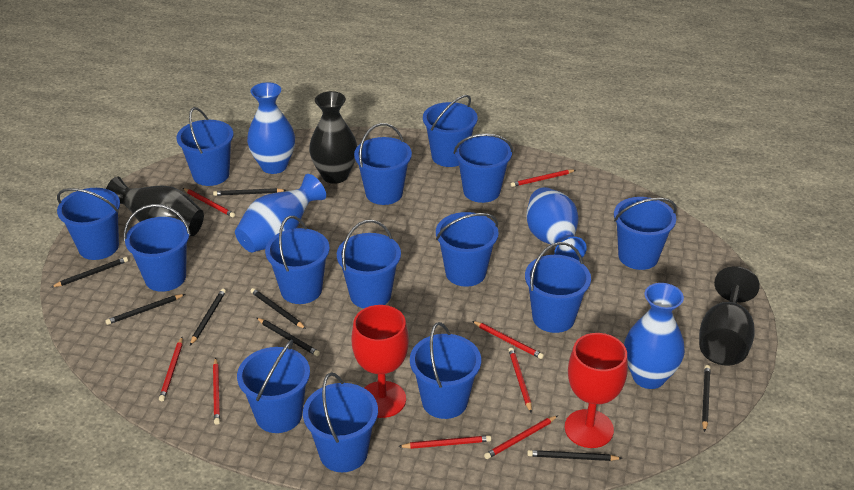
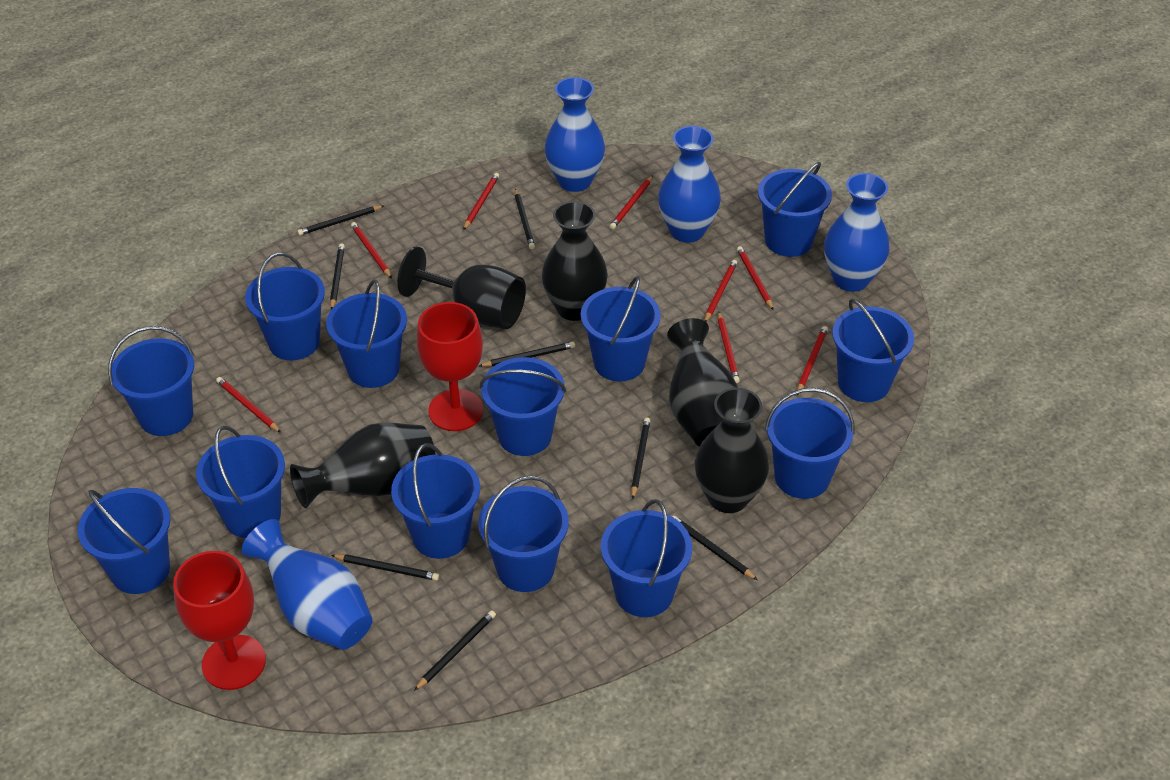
black vase: 2 -> 4
blue bucket: 14 -> 13

